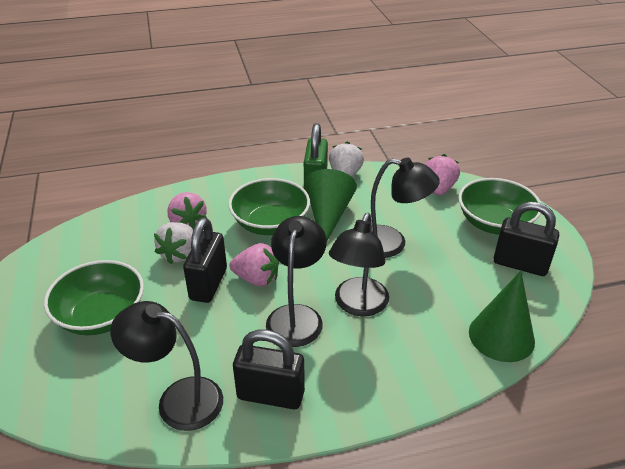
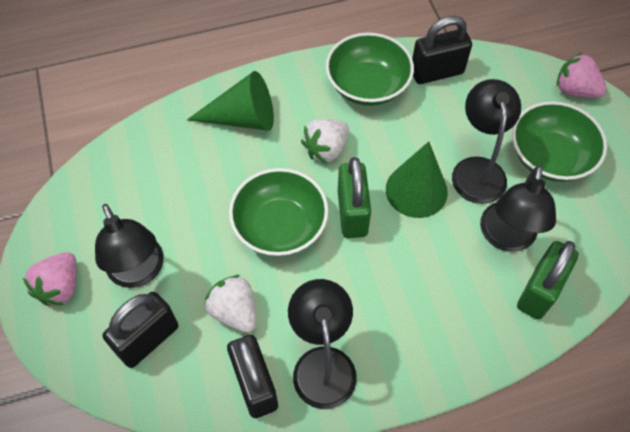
green padlock: 1 -> 2
pink strawberry: 3 -> 2

